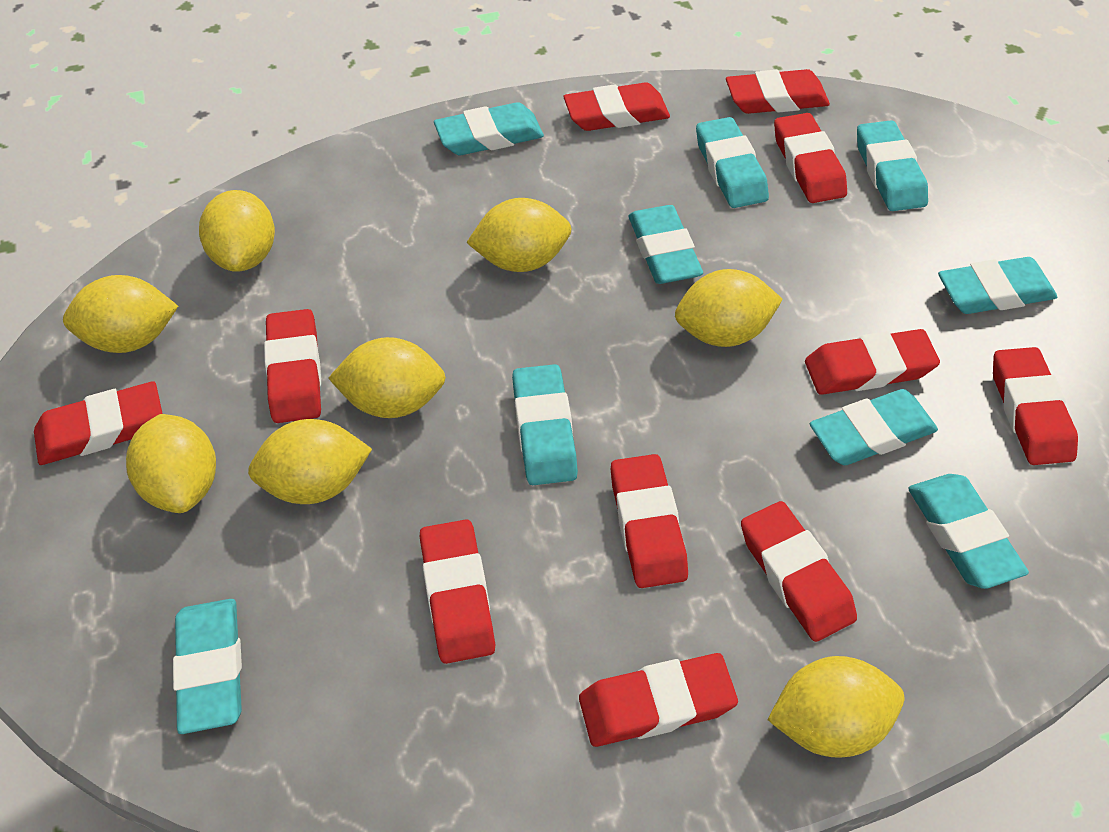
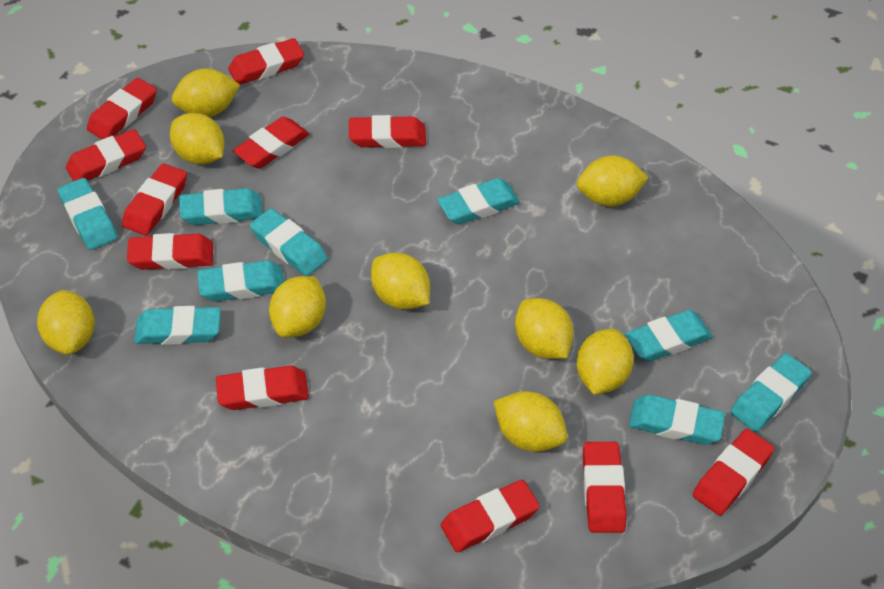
yellow lemon: 8 -> 9

